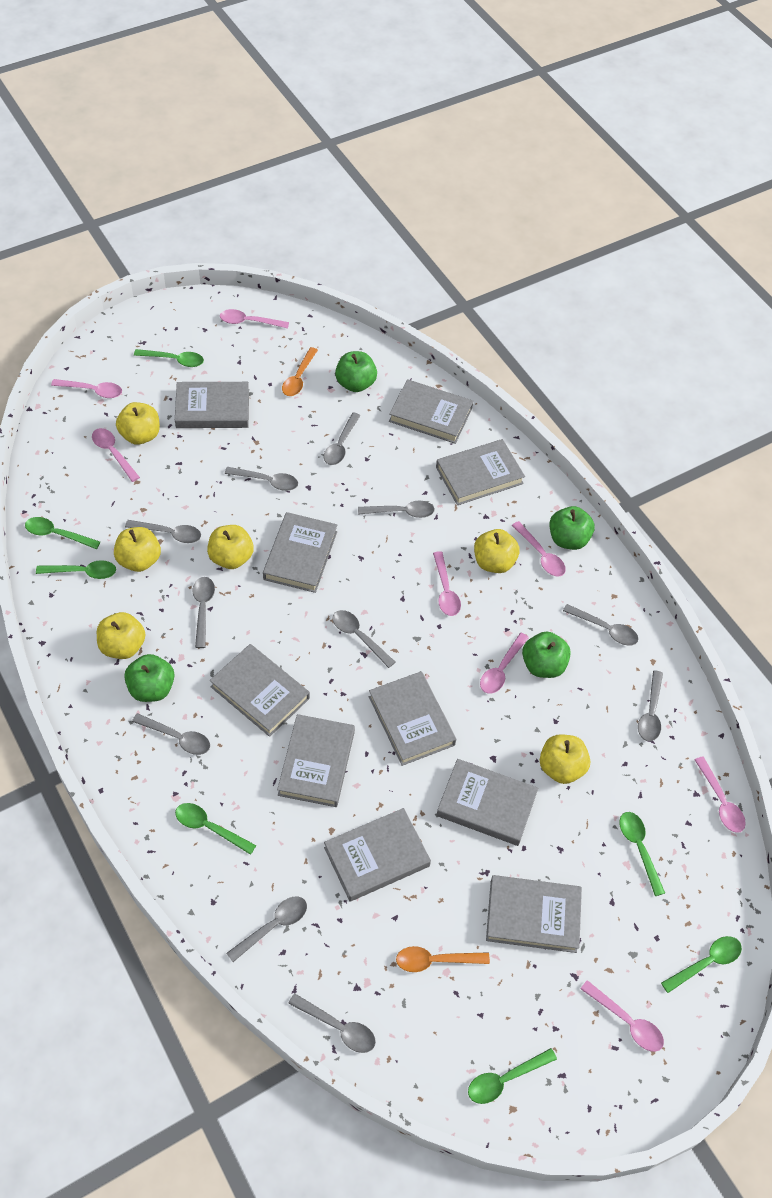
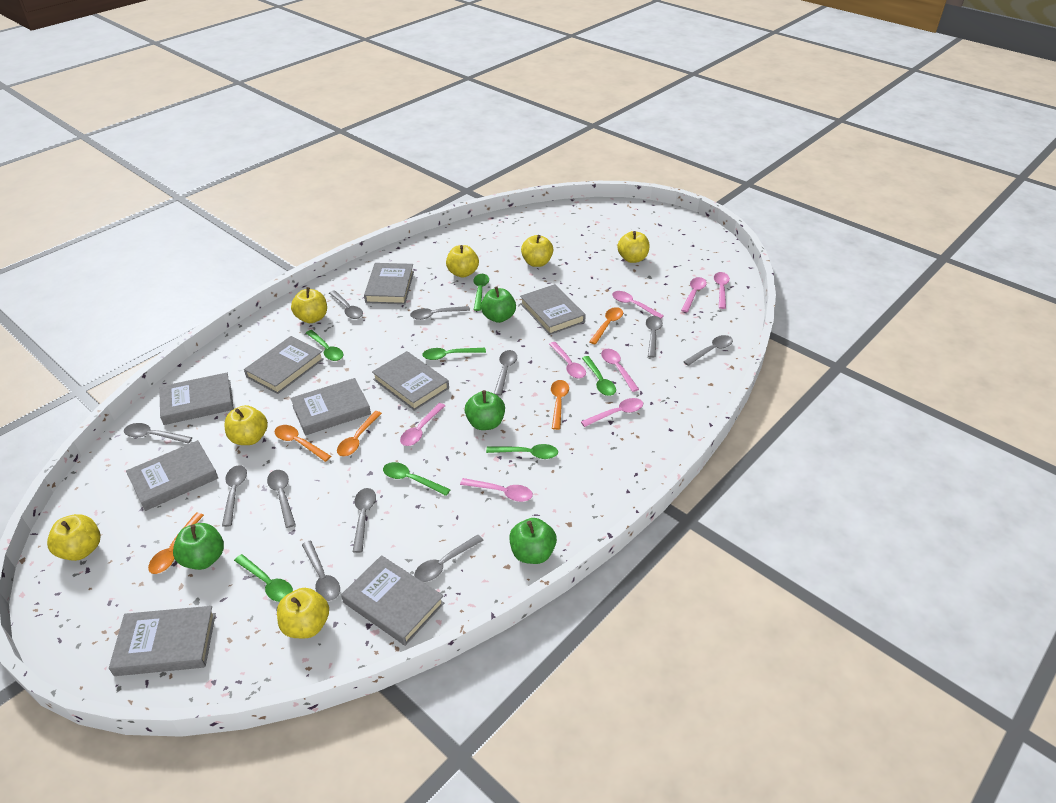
grey book: 10 -> 9
orange spoon: 2 -> 5
yellow apple: 6 -> 7

